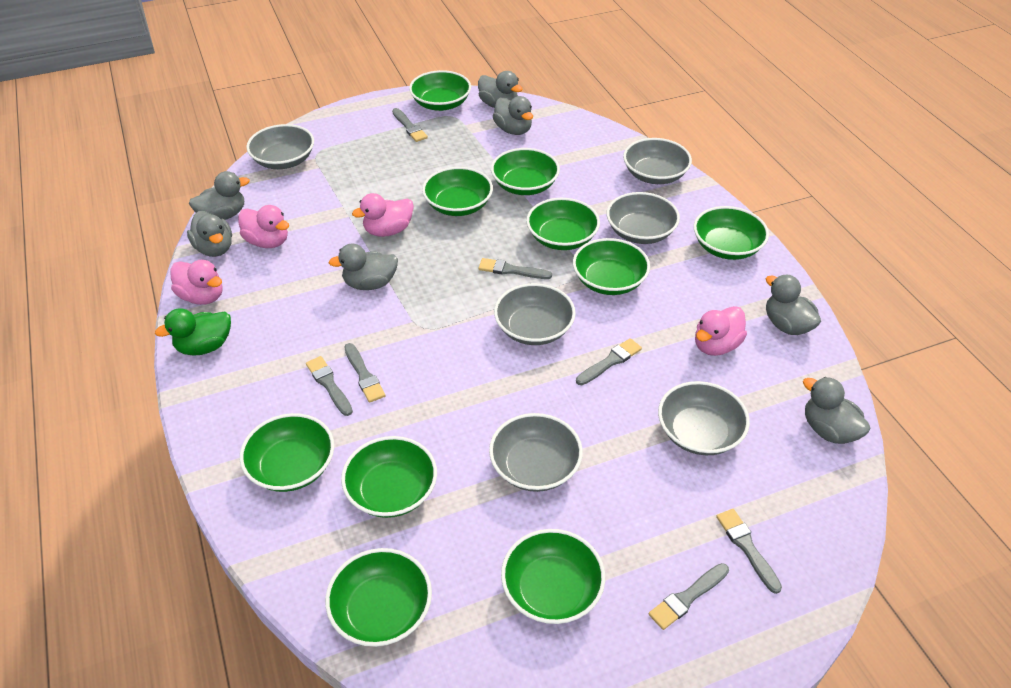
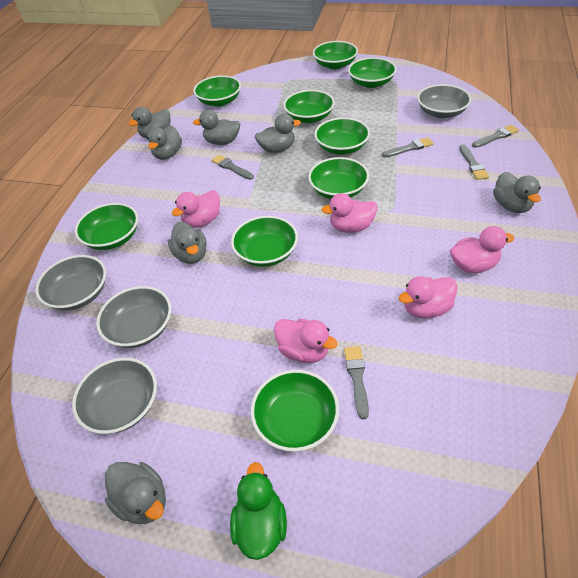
green bowl: 10 -> 9
grey bowl: 6 -> 4
grey brush: 7 -> 5
pink duck: 4 -> 5

